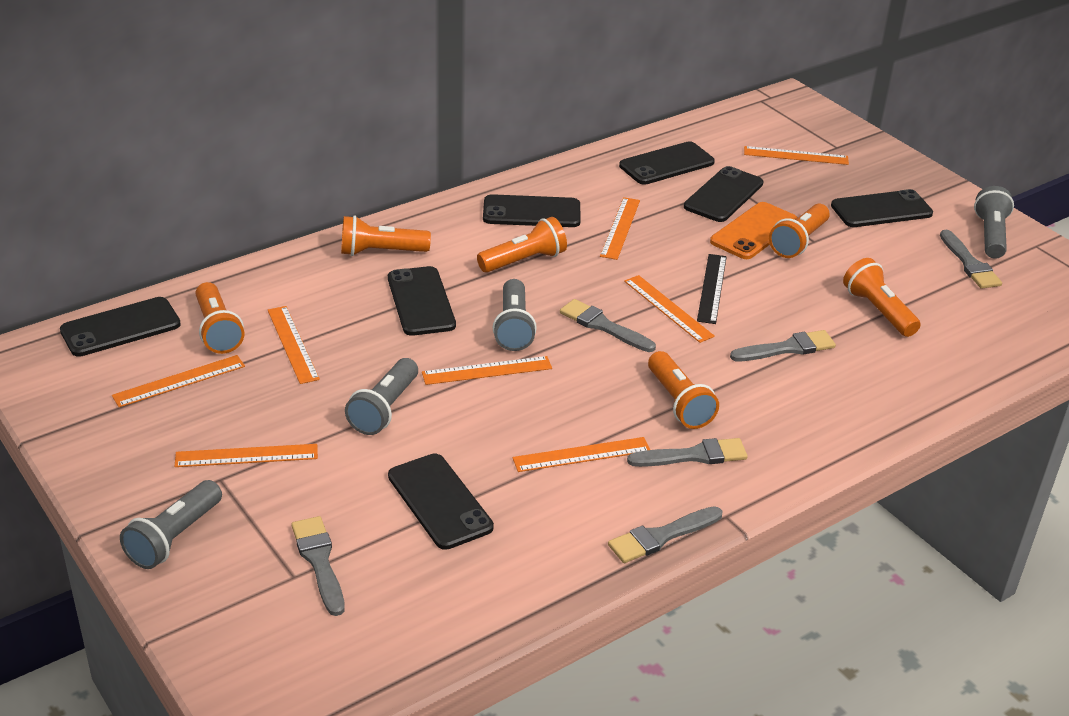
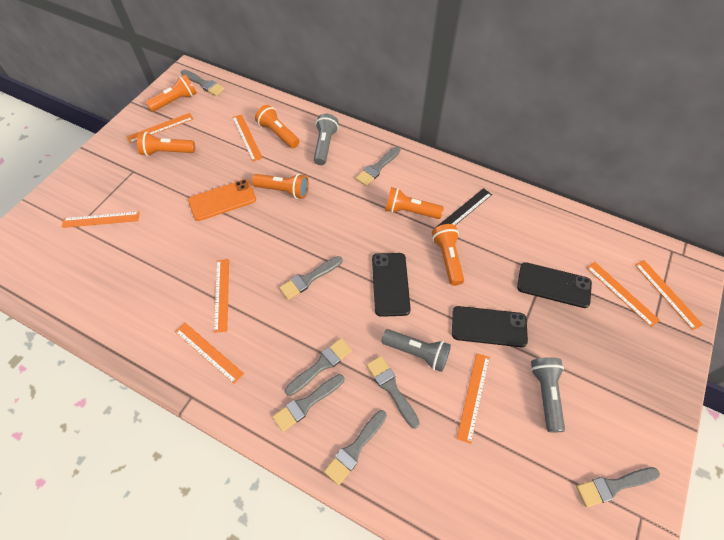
black phone: 7 -> 3
grey brush: 6 -> 8
grey flashlight: 4 -> 3

